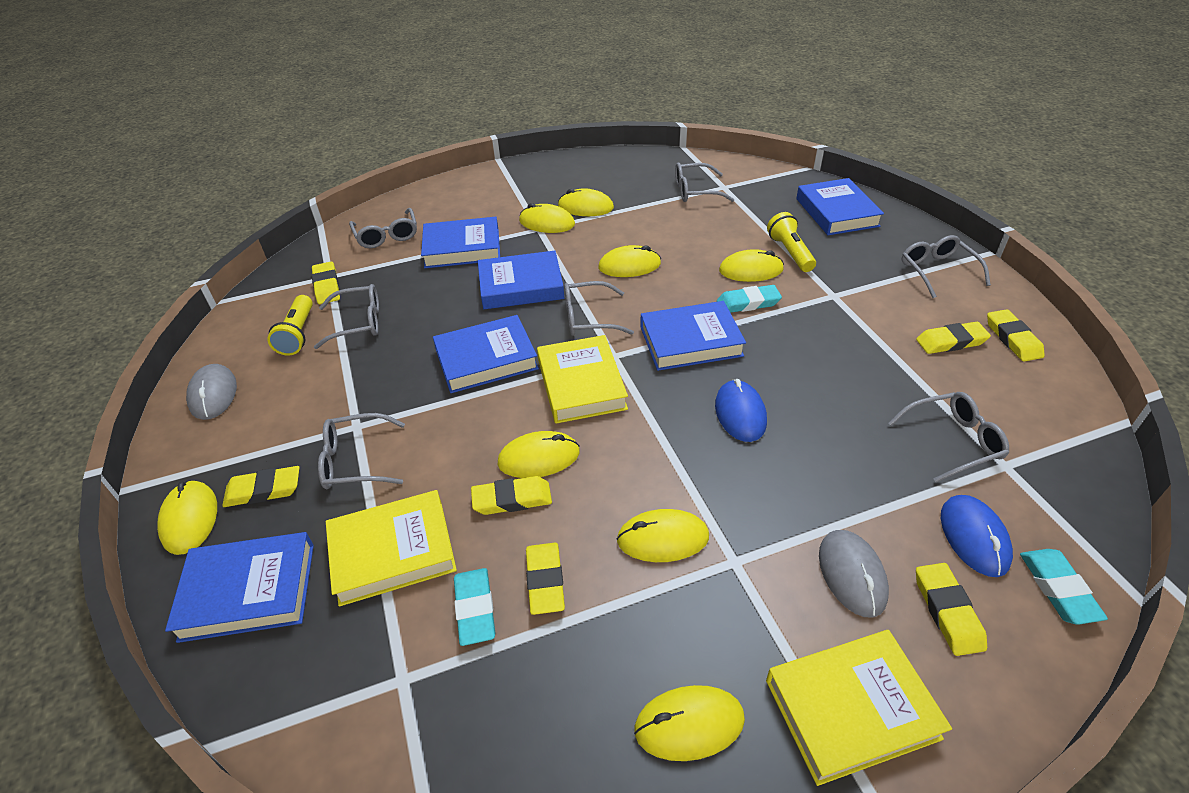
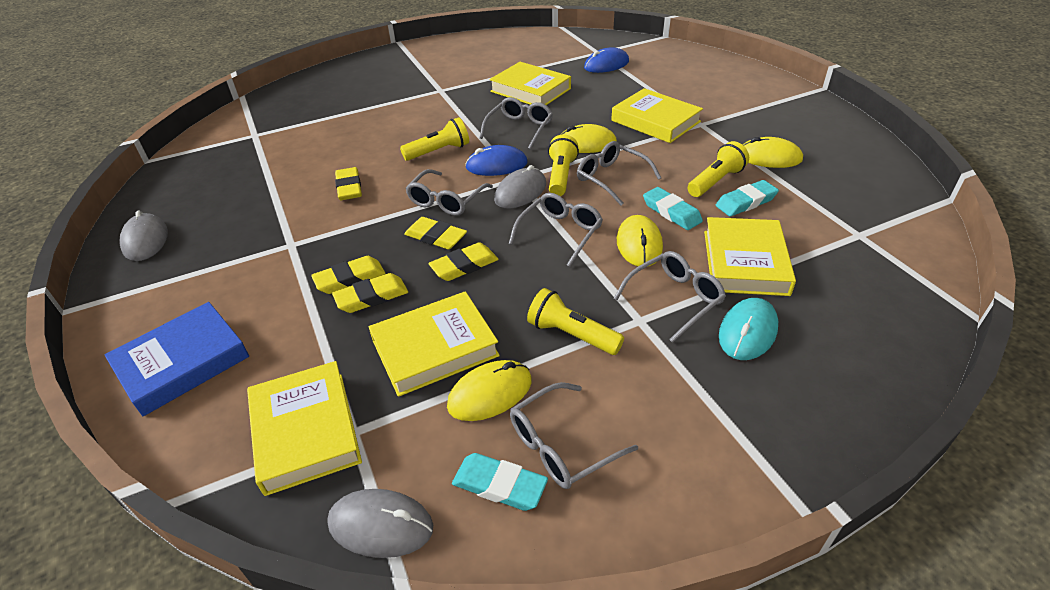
blue book: 6 -> 1
grey glasses: 7 -> 6
grey mouse: 2 -> 3
turquoise mouse: 0 -> 1
yellow book: 3 -> 5
yellow eraser: 7 -> 5
yellow flashlight: 2 -> 4
yellow mouse: 8 -> 4

